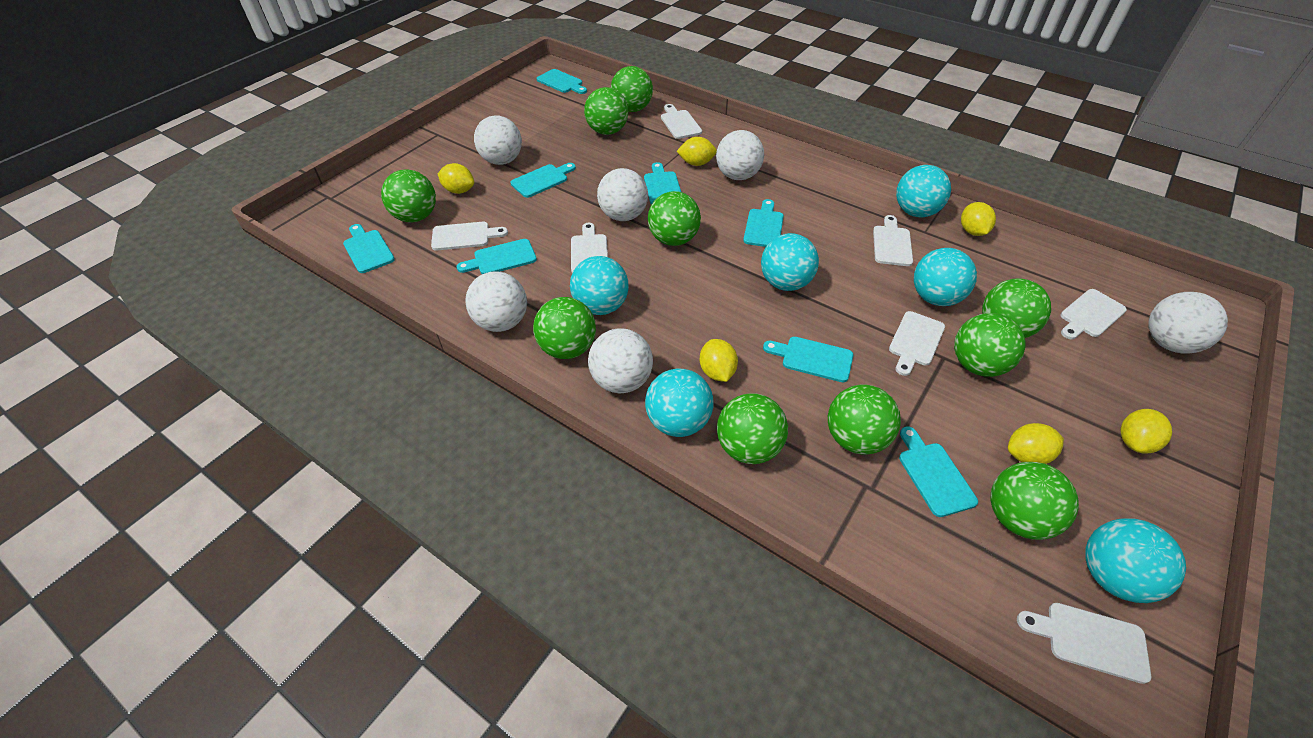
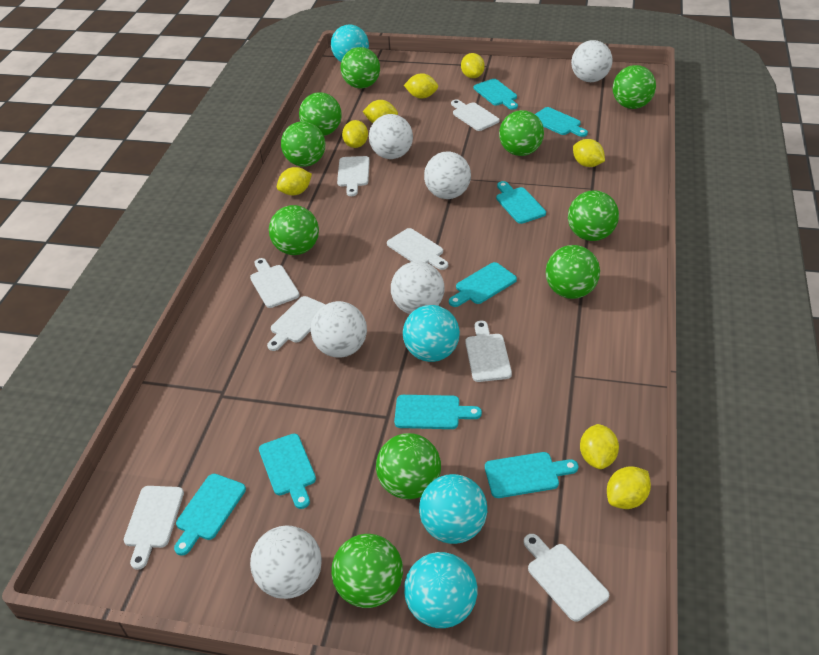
turquoise ball: 6 -> 4
white cutting board: 7 -> 8
yellow lemon: 6 -> 8

